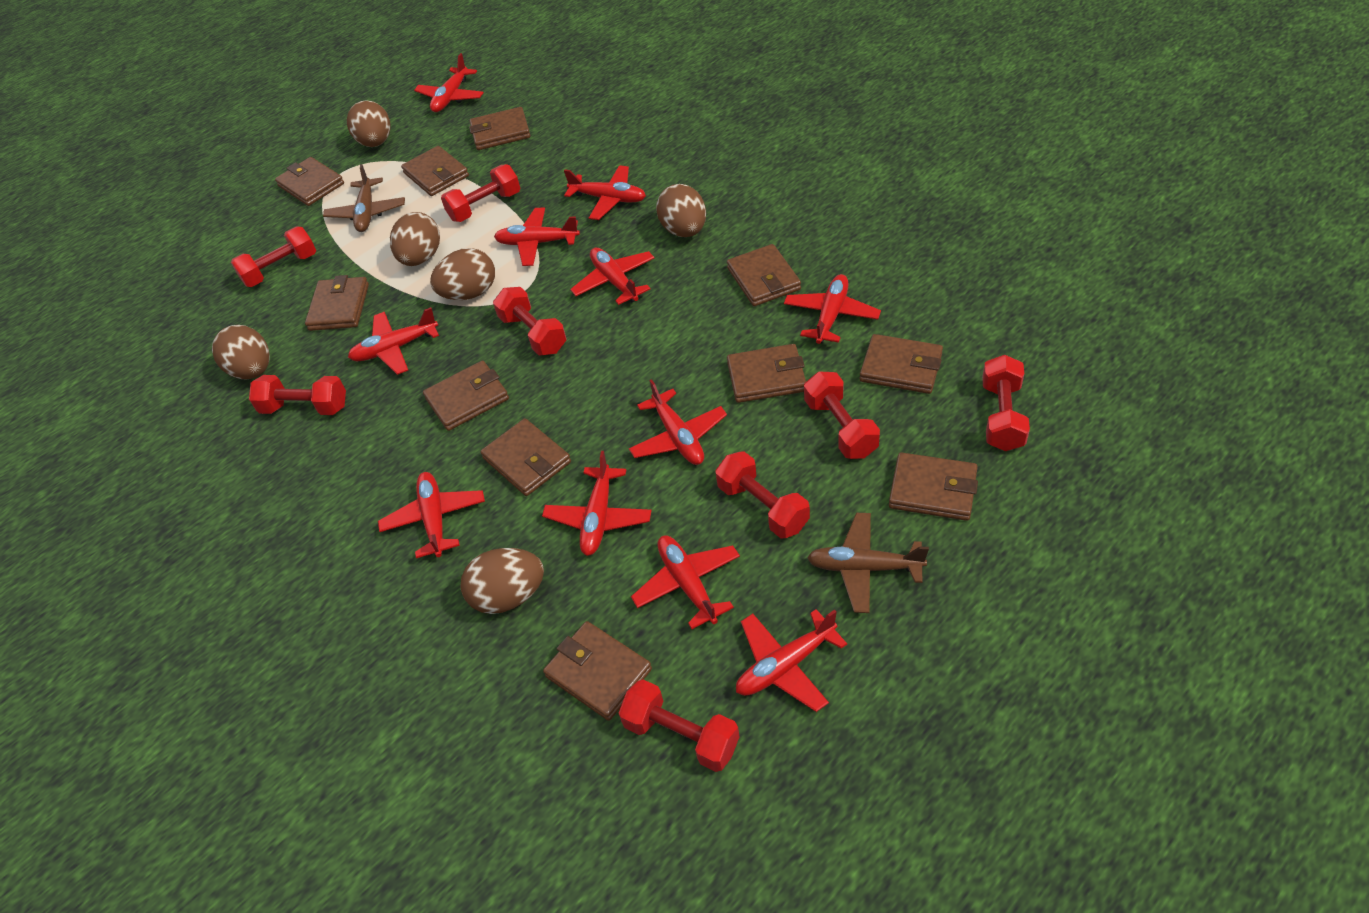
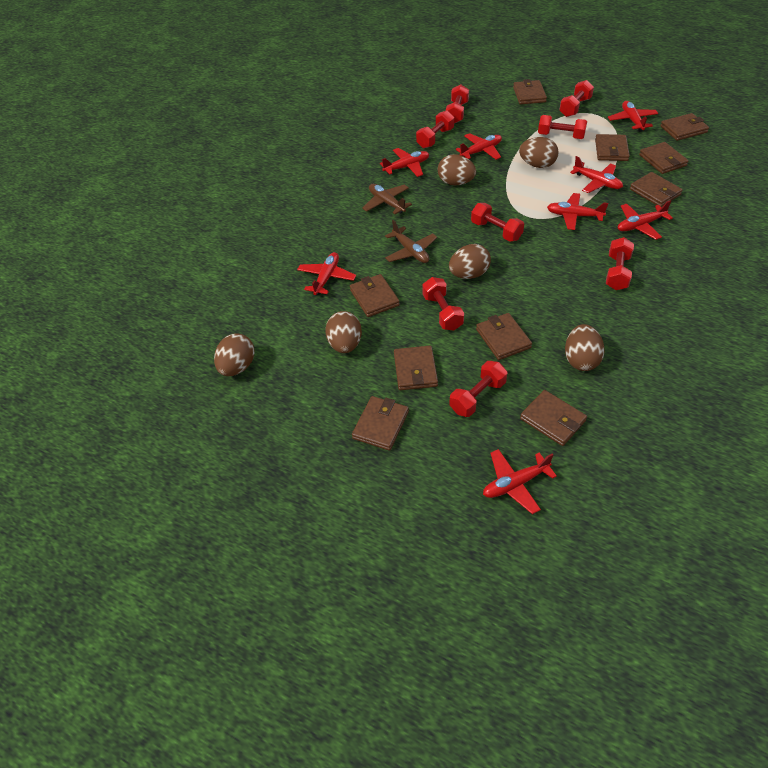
brown wallet: 11 -> 10
red plane: 11 -> 8

